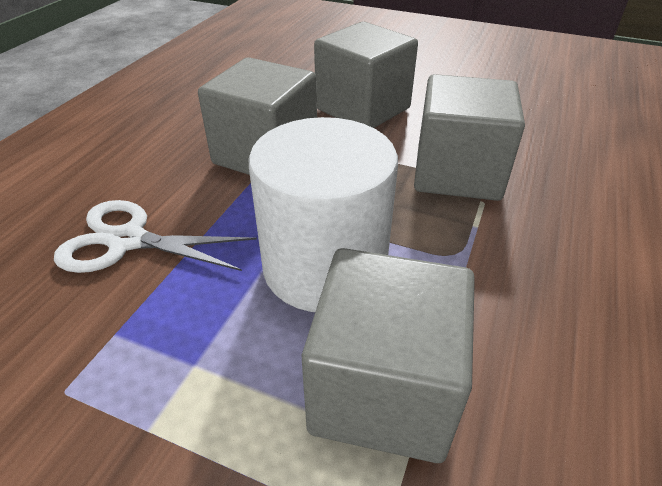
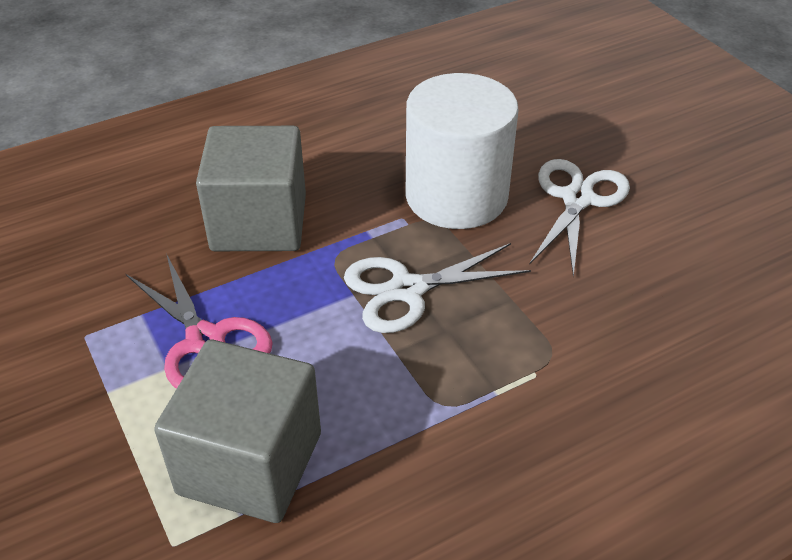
grey cube: 4 -> 2
pink scissors: 0 -> 1
white scissors: 1 -> 2

